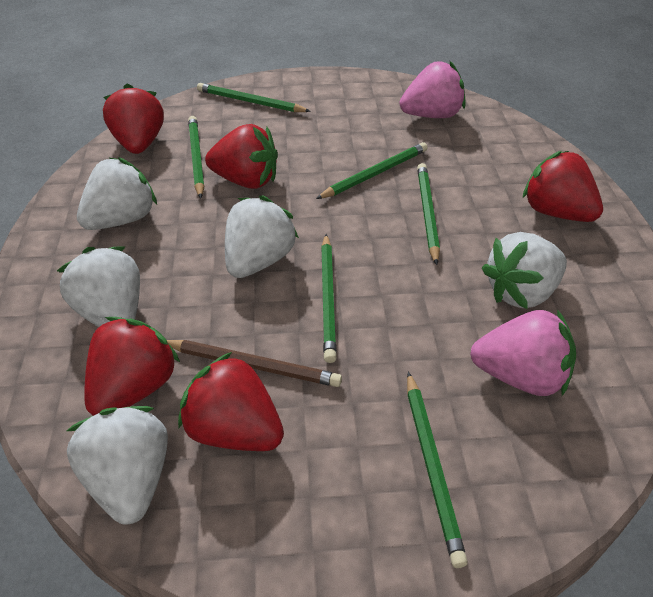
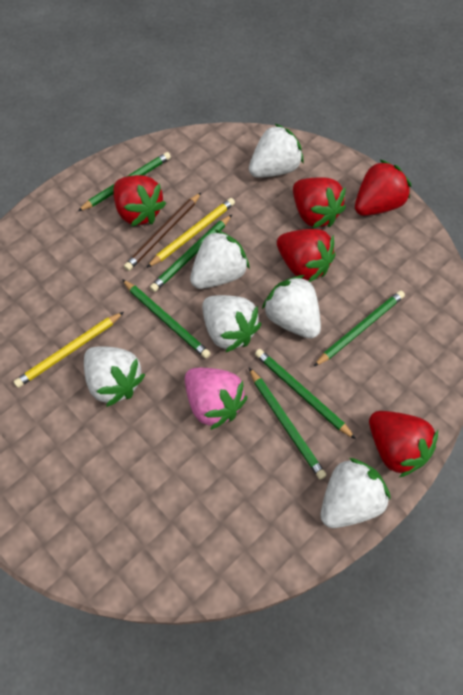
pink strawberry: 2 -> 1
white strawberry: 5 -> 6
yellow pencil: 0 -> 2

